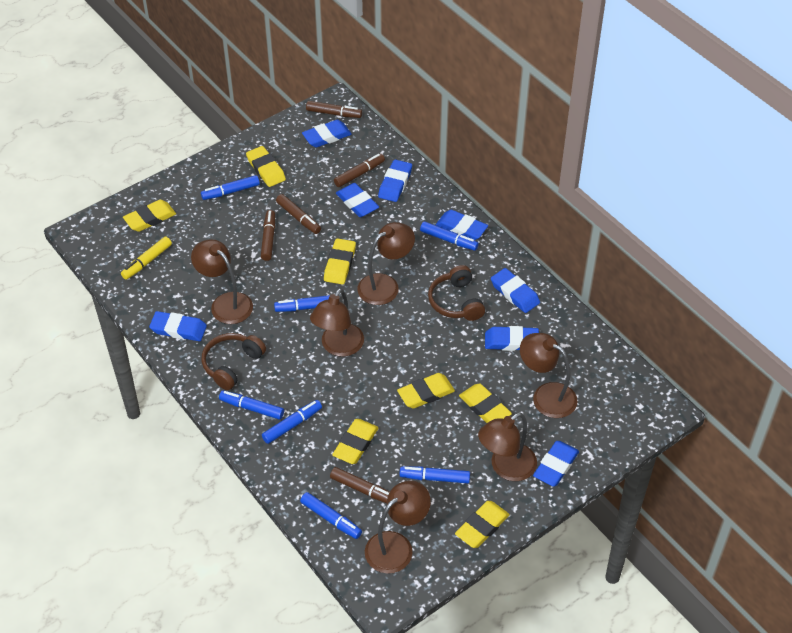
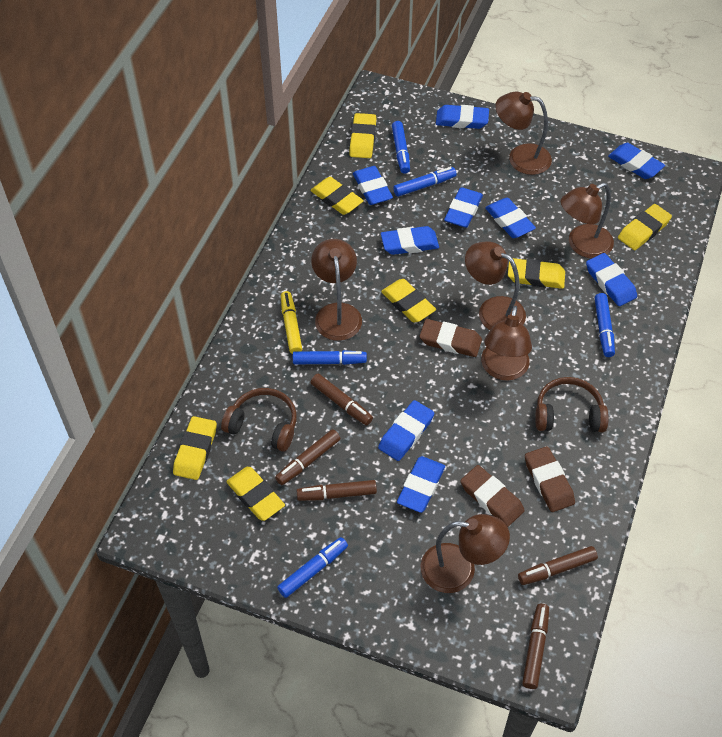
blue eraser: 8 -> 9
blue marker: 7 -> 5
brown eraser: 0 -> 3

